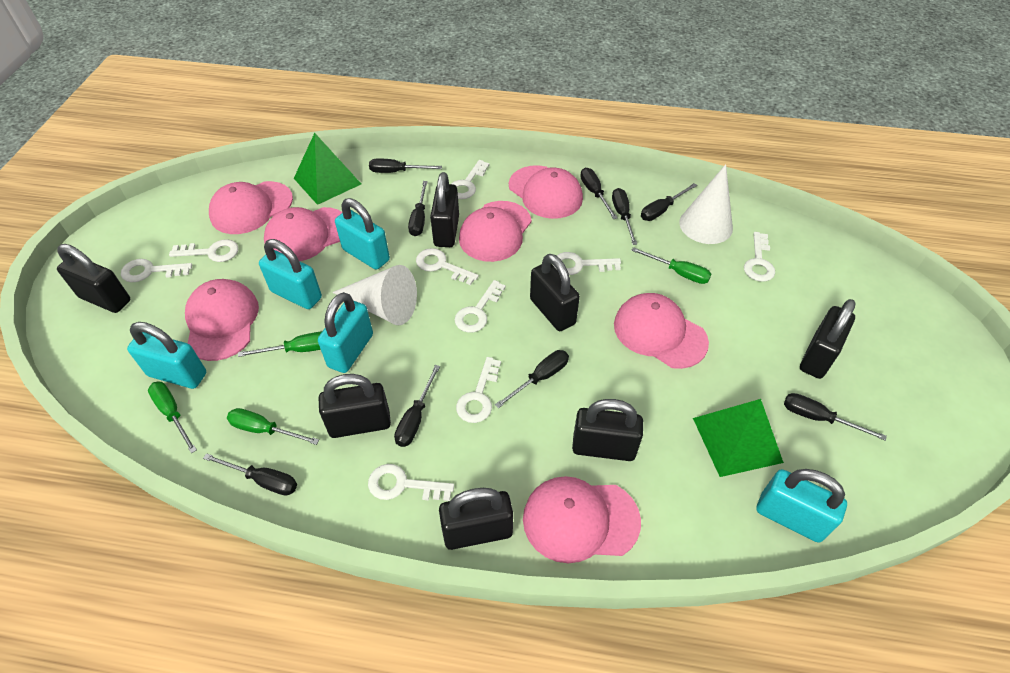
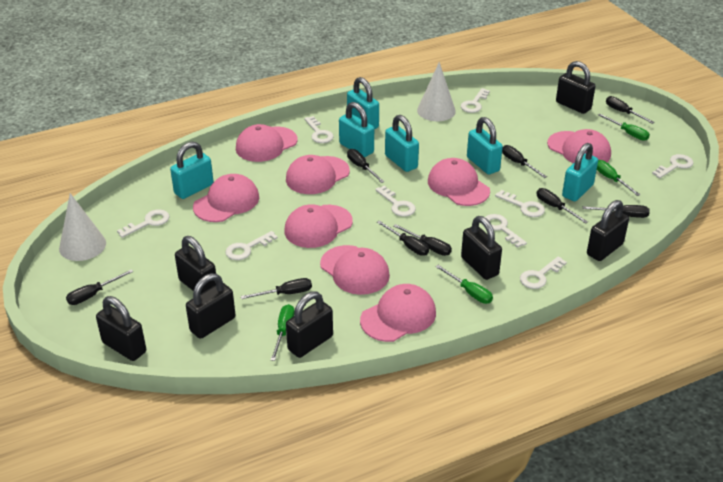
green pyramid: 2 -> 0
pink cap: 7 -> 8
turquoise padlock: 5 -> 6

